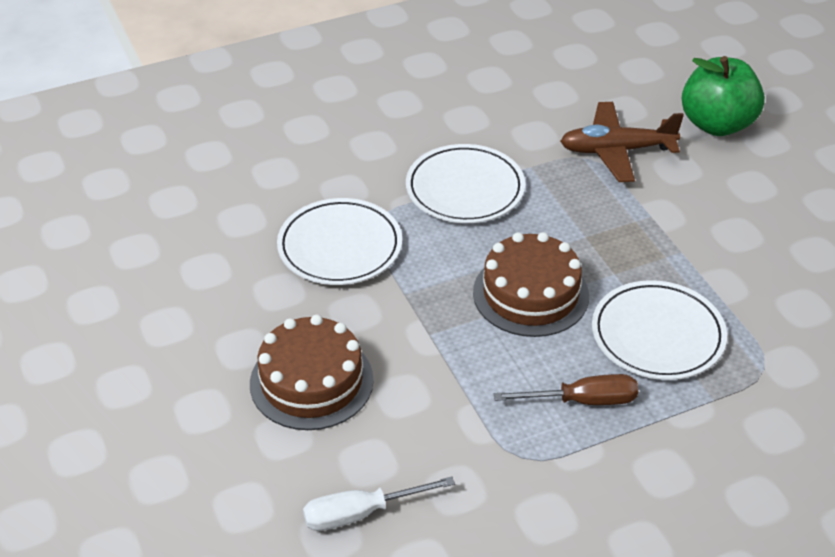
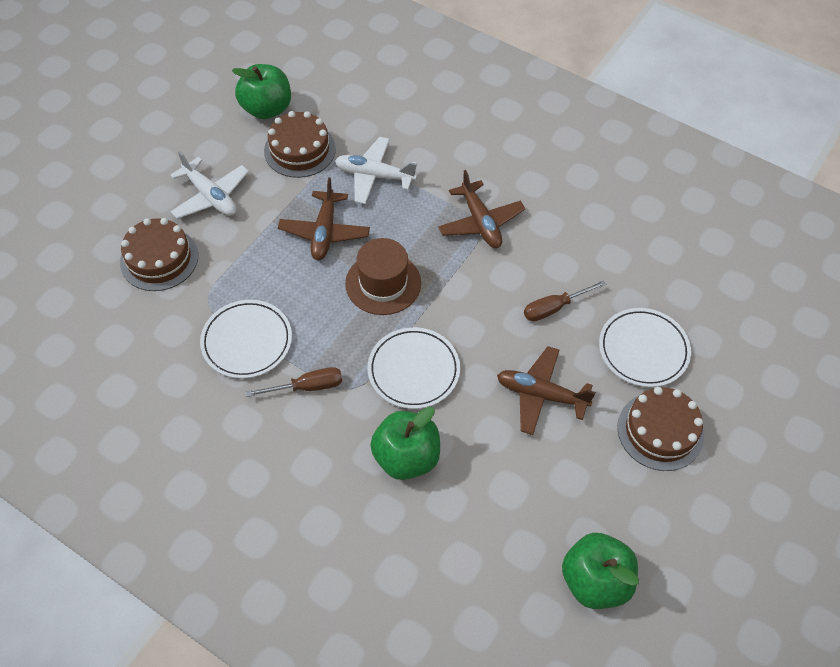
brown cake: 2 -> 3
brown hat: 0 -> 1
brown plane: 1 -> 3
brown screwdriver: 1 -> 2
green apple: 1 -> 3
white plane: 0 -> 2
white screwdriver: 1 -> 0

